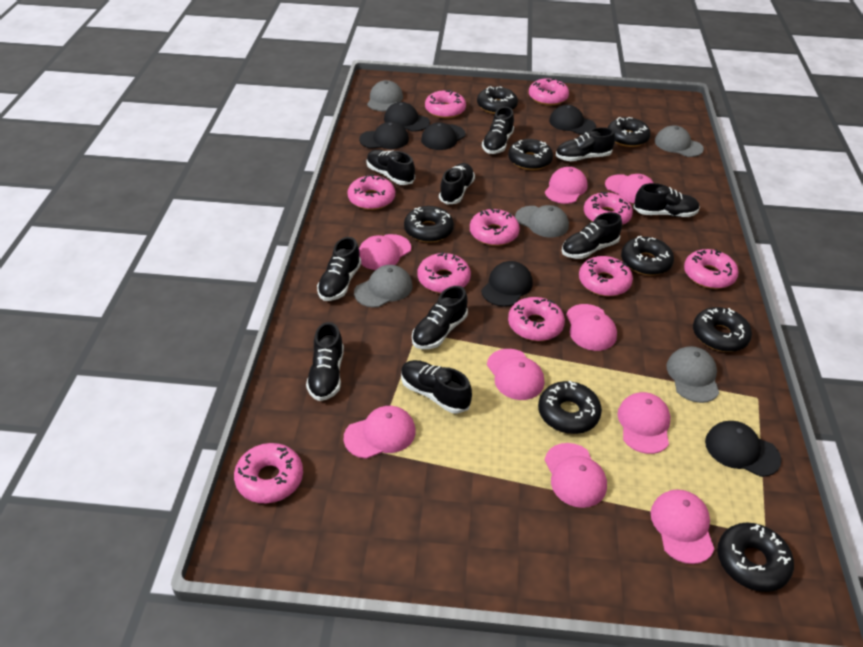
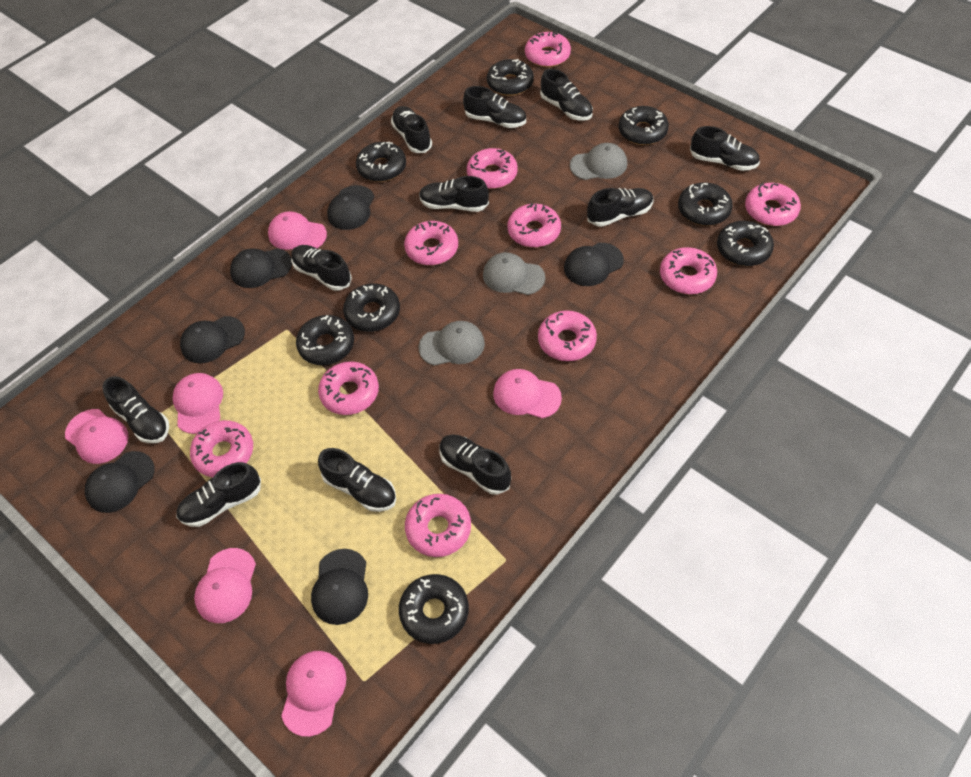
black shoe: 10 -> 11
grey cap: 5 -> 3
pink cap: 9 -> 6

